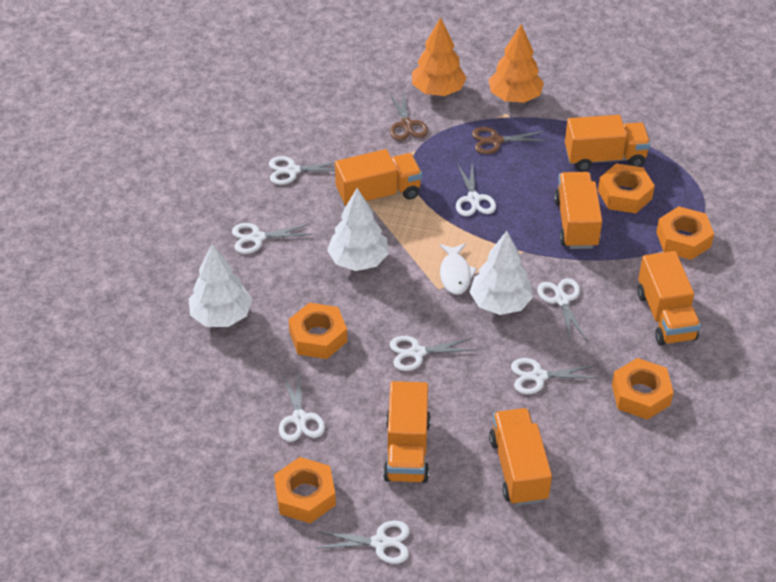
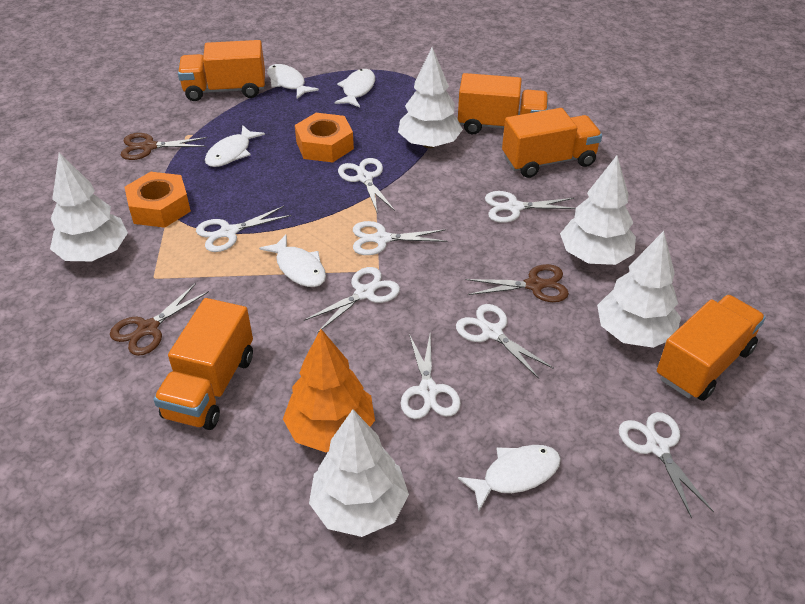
brown scissors: 2 -> 3
orange nut: 5 -> 2
orange tree: 2 -> 1
orange truck: 6 -> 5
white fish: 1 -> 5
white tree: 3 -> 5

